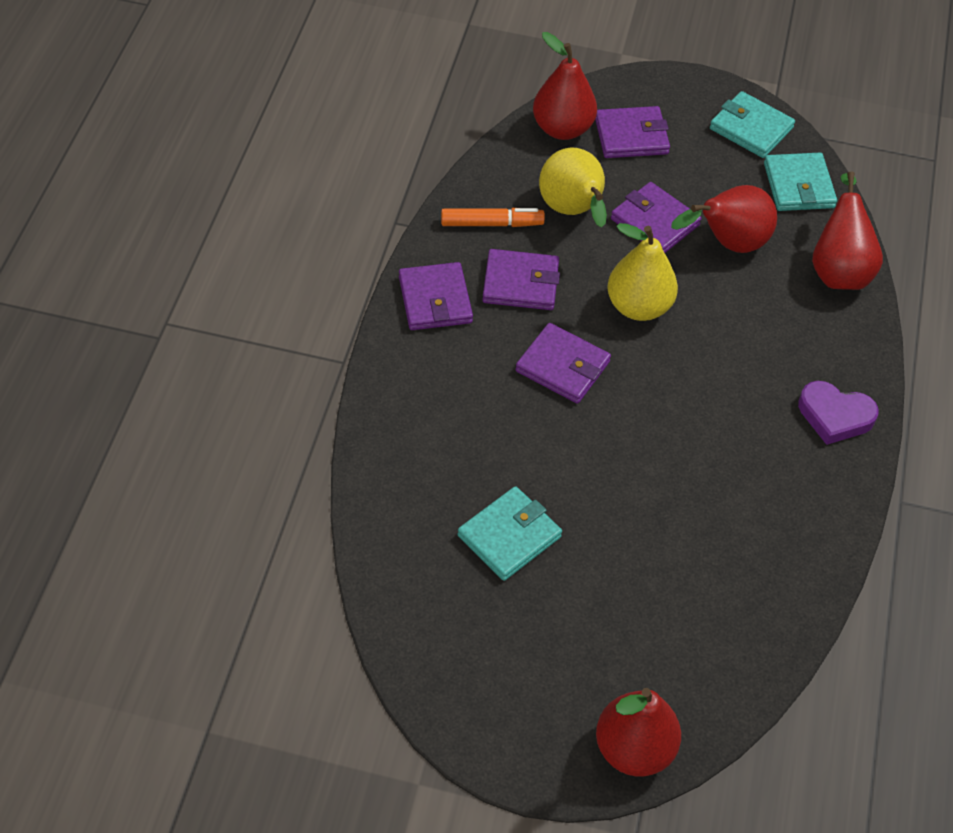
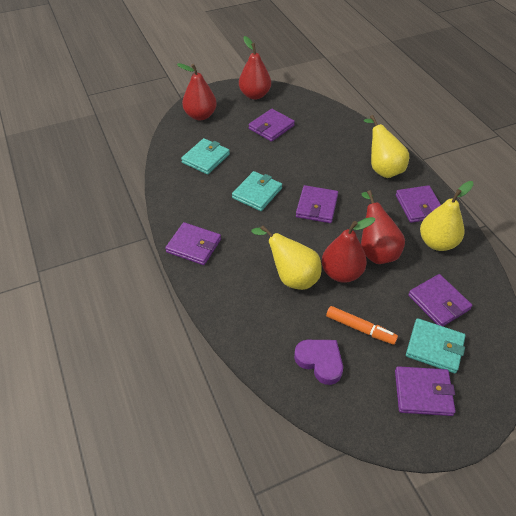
purple wallet: 5 -> 6
yellow pear: 2 -> 3

